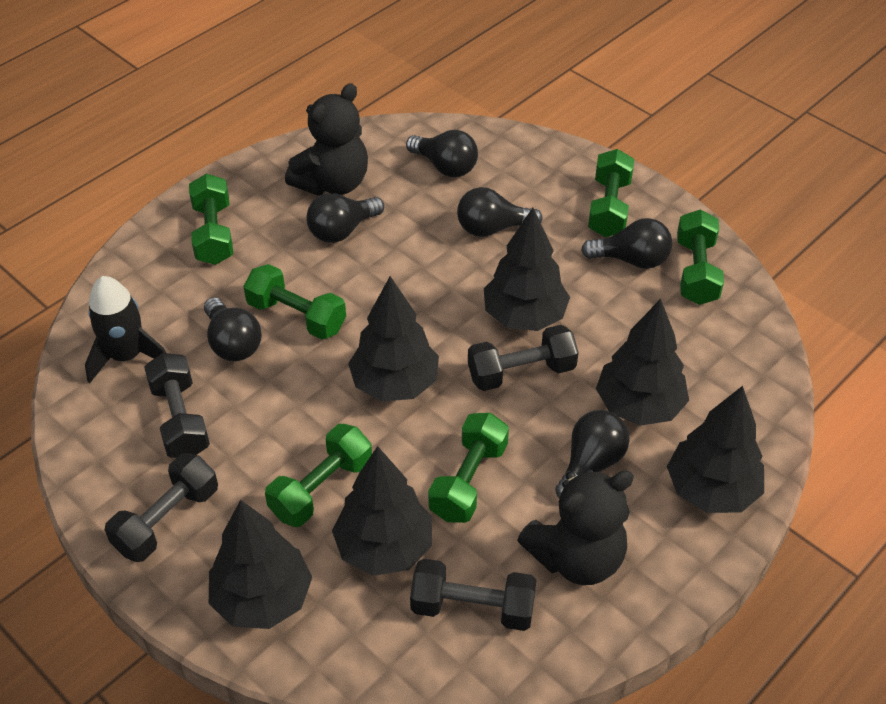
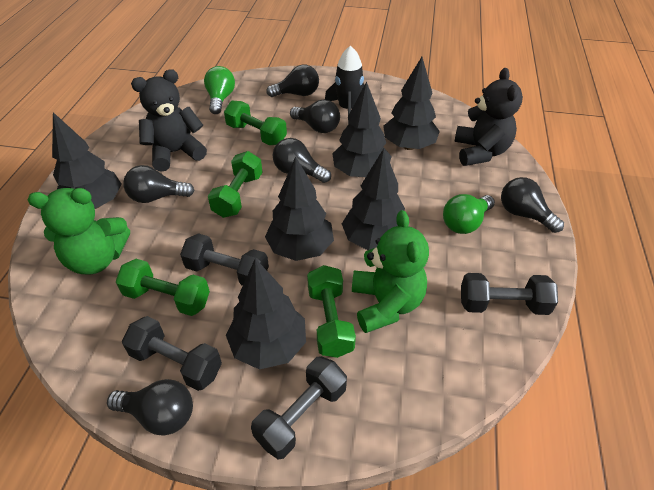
green dumbbell: 6 -> 4
green light bulb: 0 -> 2
green teddy bear: 0 -> 2

